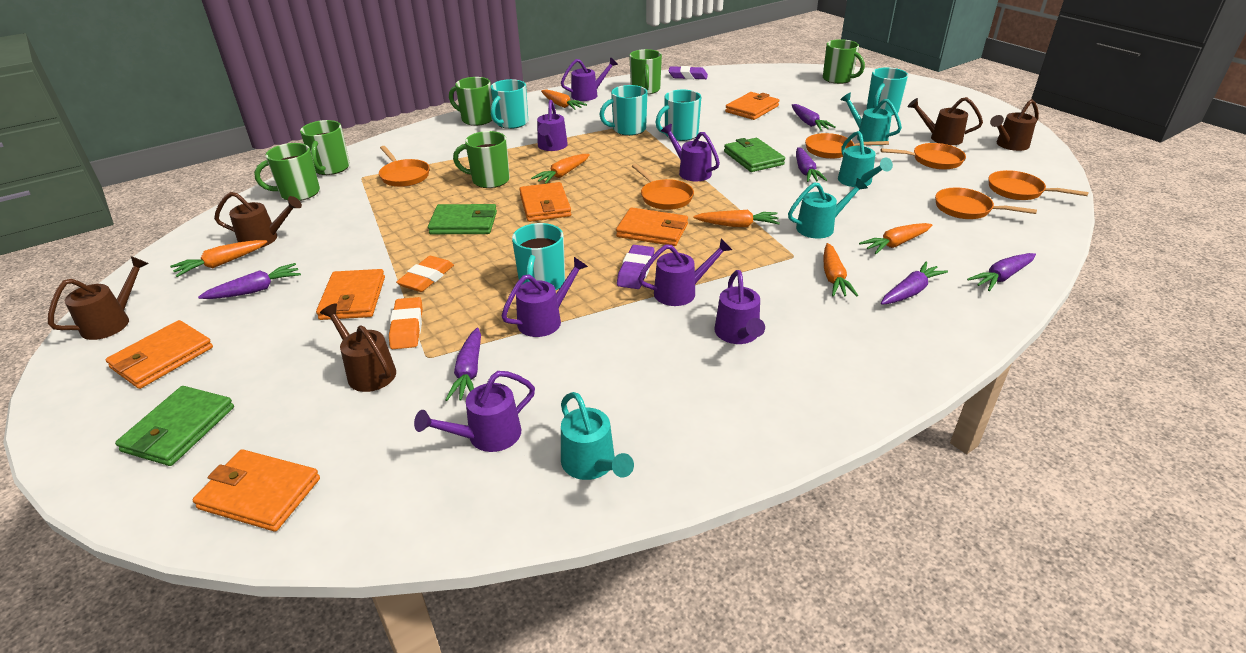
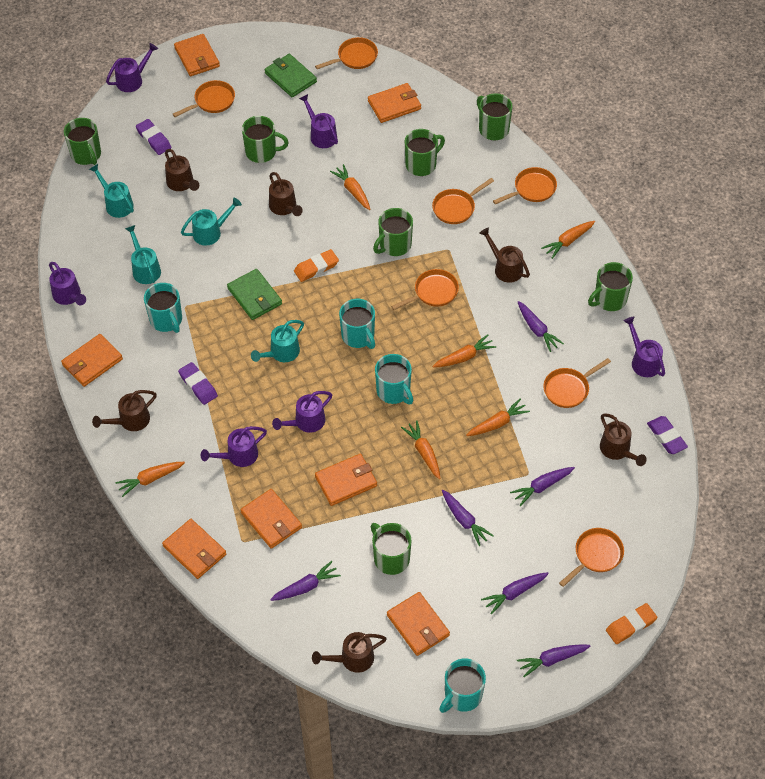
brown watering can: 5 -> 6
green mug: 6 -> 7
green wallet: 3 -> 2
orange pan: 6 -> 7
orange wallet: 6 -> 7
purple eraser: 2 -> 3
purple watering can: 7 -> 6
turquoise mug: 5 -> 4

